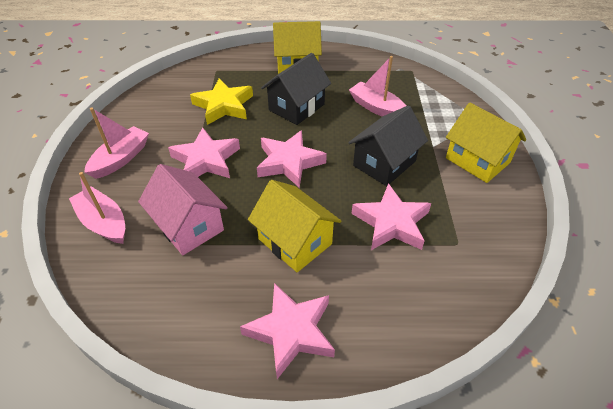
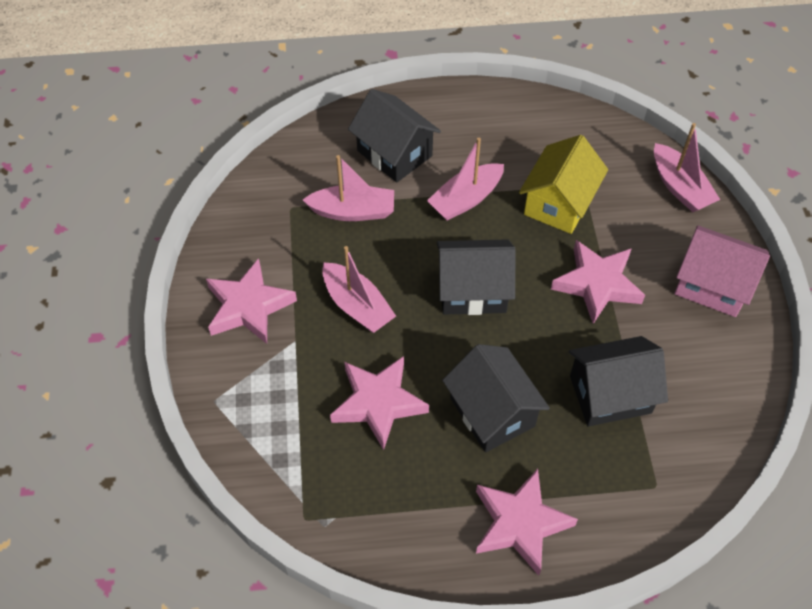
black house: 2 -> 4
pink boat: 3 -> 4
yellow house: 3 -> 1
yellow star: 1 -> 0

